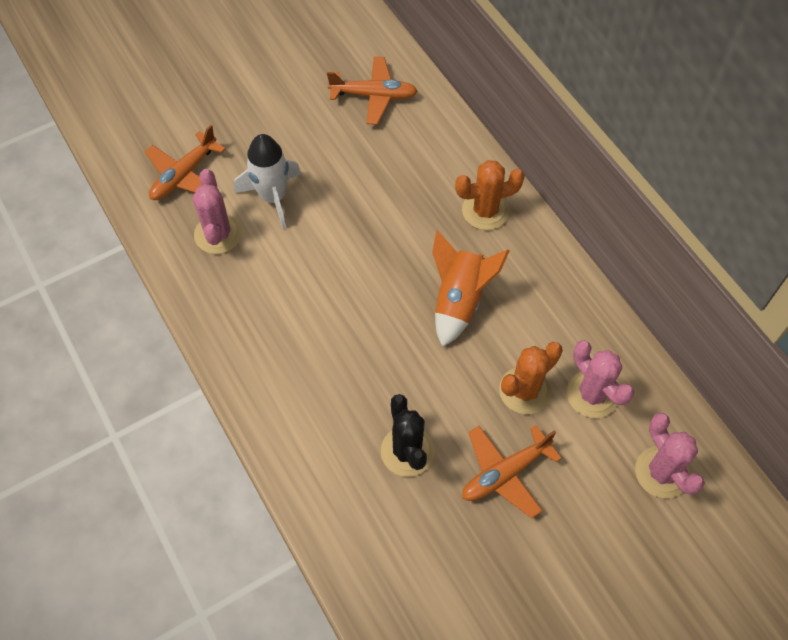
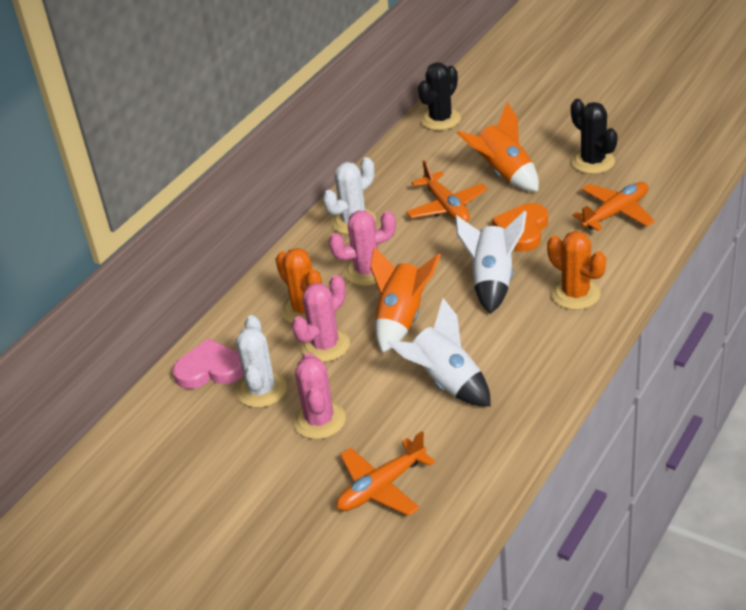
black cactus: 1 -> 2
orange heart: 0 -> 1
orange rocket: 1 -> 2
pink heart: 0 -> 1
white cactus: 0 -> 2
white rocket: 1 -> 2

